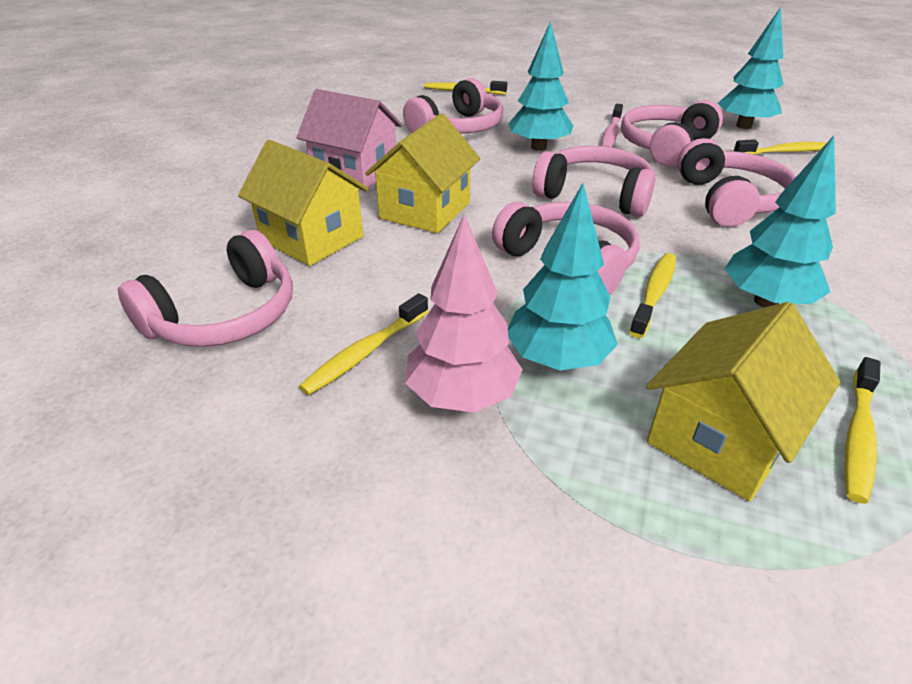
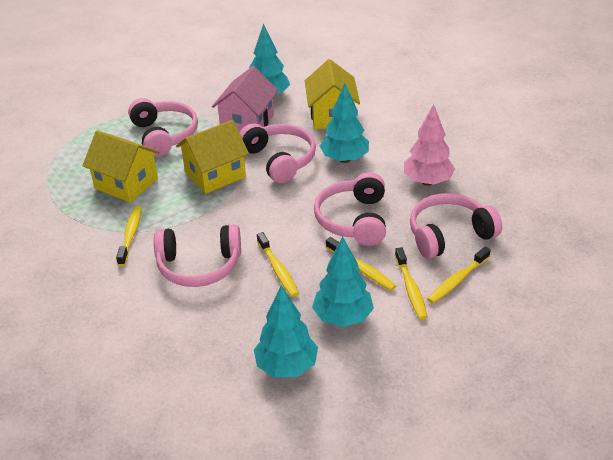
pink headphones: 6 -> 5
pink toothbrush: 1 -> 0

